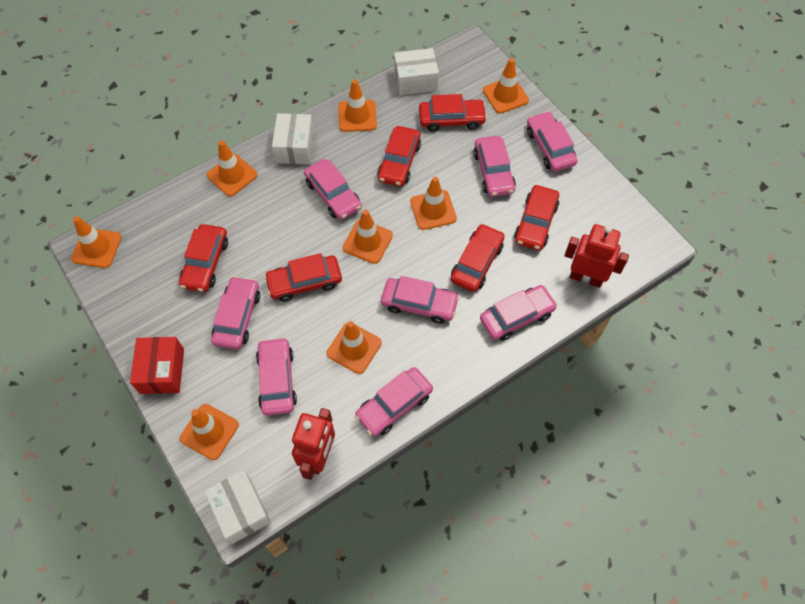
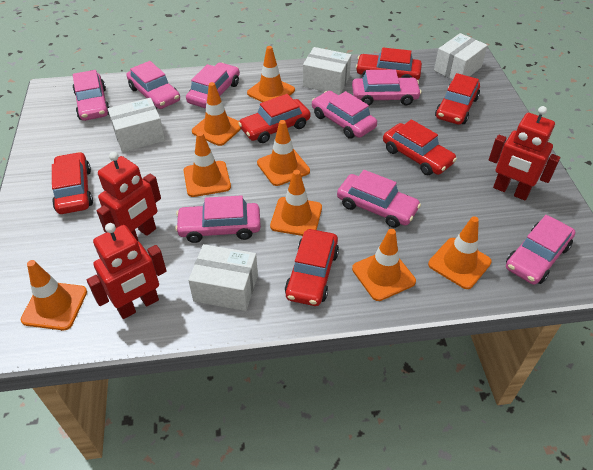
red box: 1 -> 0
red robot: 2 -> 3
white box: 3 -> 4

